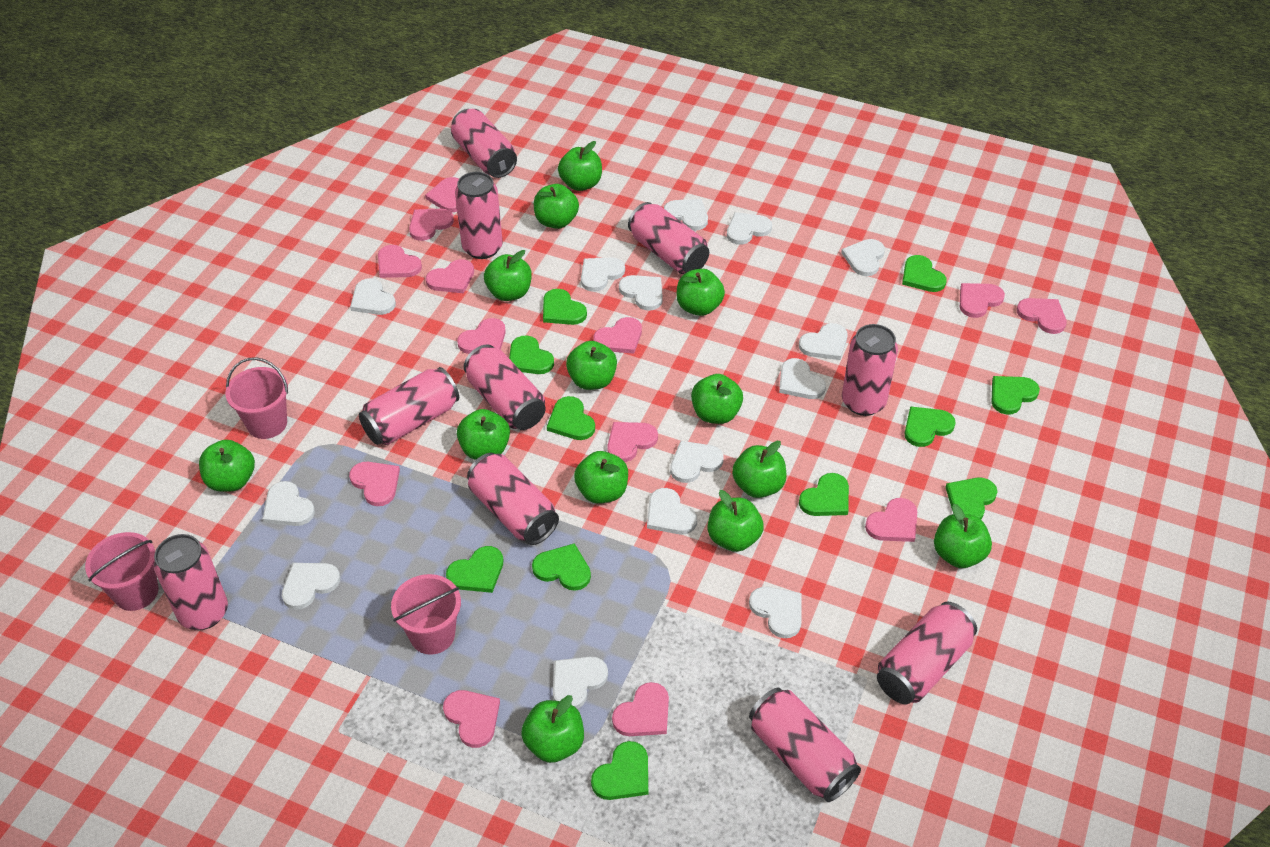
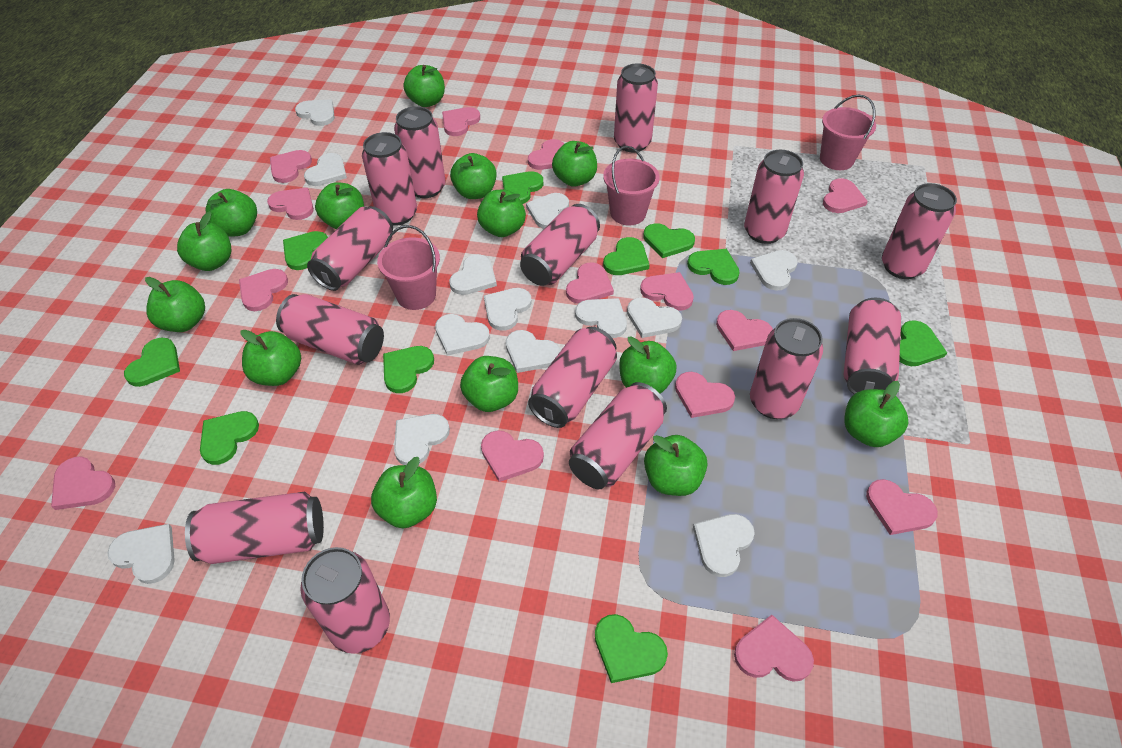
green apple: 13 -> 14
green heart: 11 -> 10
pink can: 10 -> 14
pink heart: 13 -> 14
white heart: 14 -> 13

